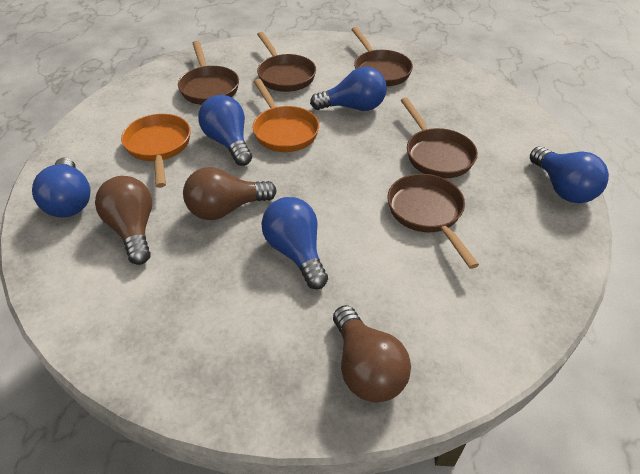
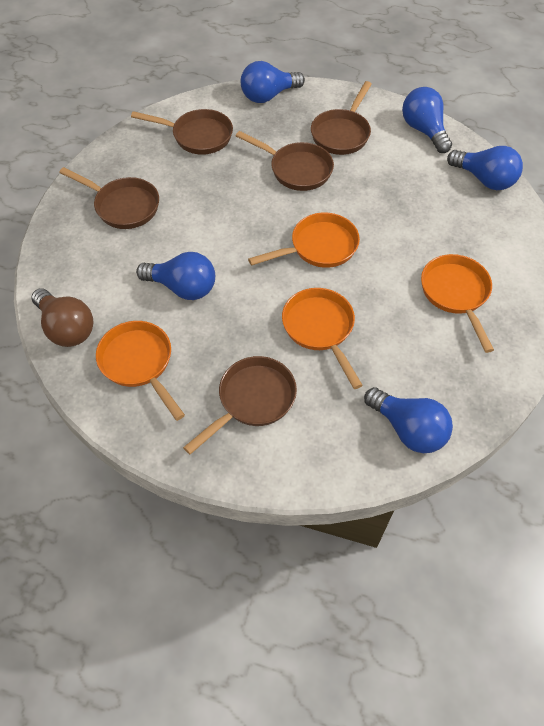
brown light bulb: 3 -> 1
orange pan: 2 -> 4

